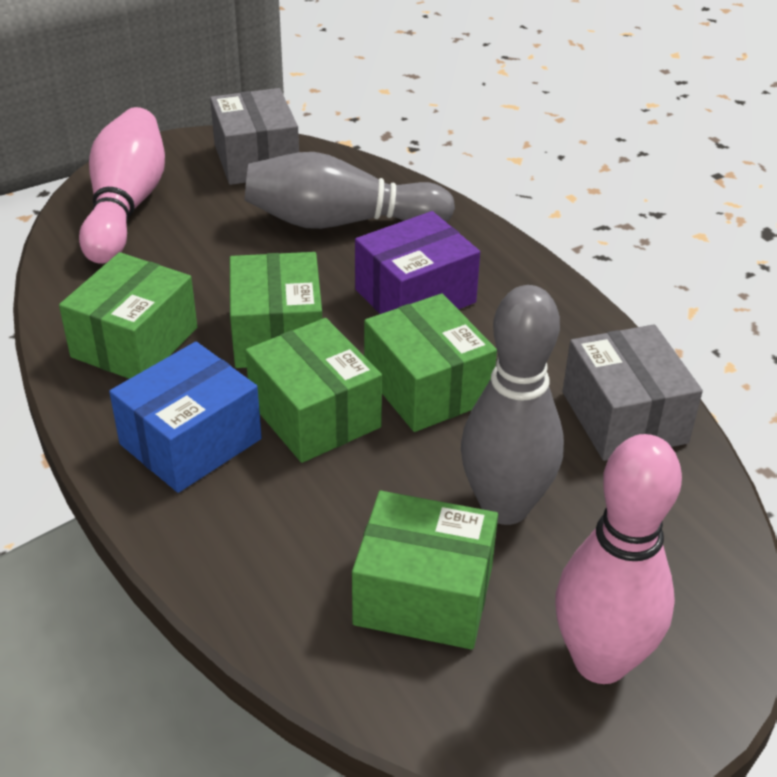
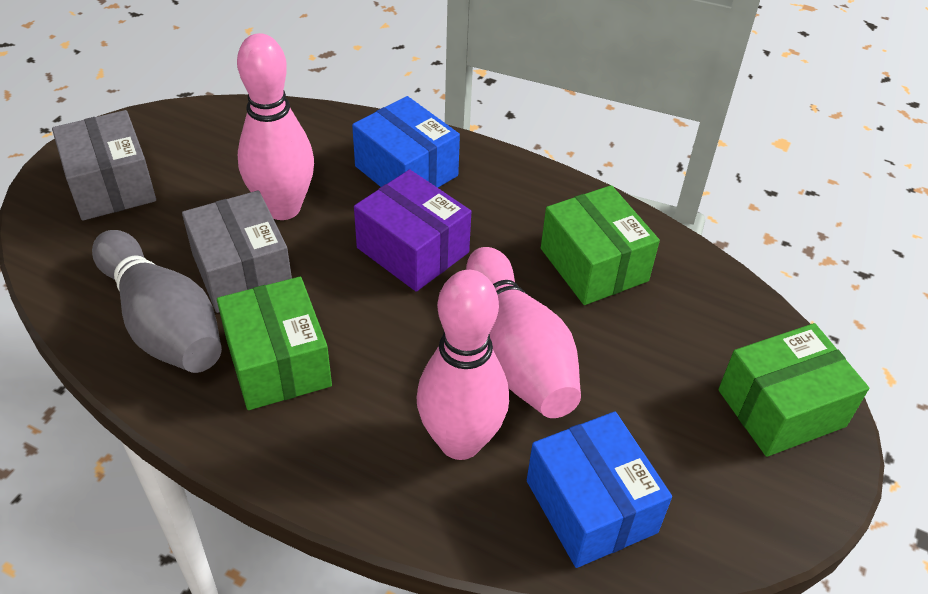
blue box: 1 -> 2
green box: 5 -> 3
grey bowling pin: 2 -> 1
pink bowling pin: 2 -> 3

